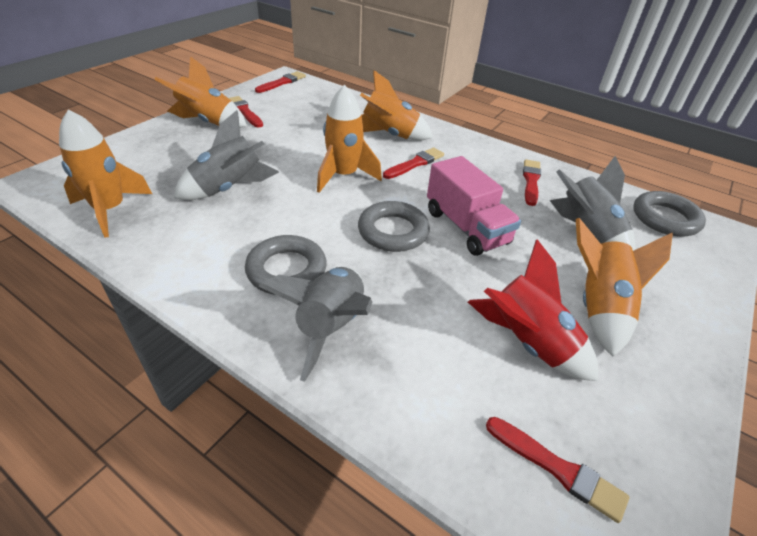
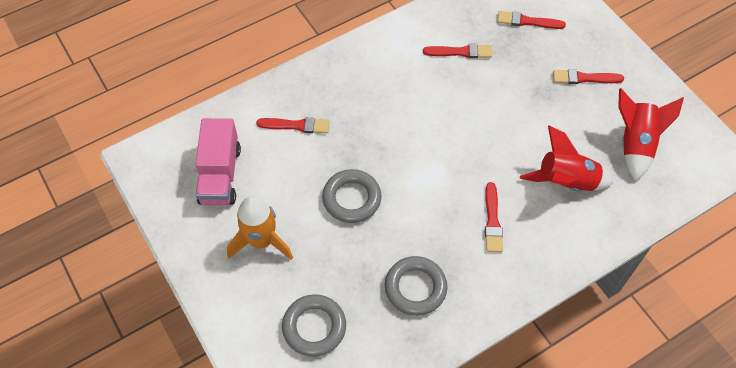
grey rocket: 3 -> 0
orange rocket: 5 -> 1
red rocket: 1 -> 2

